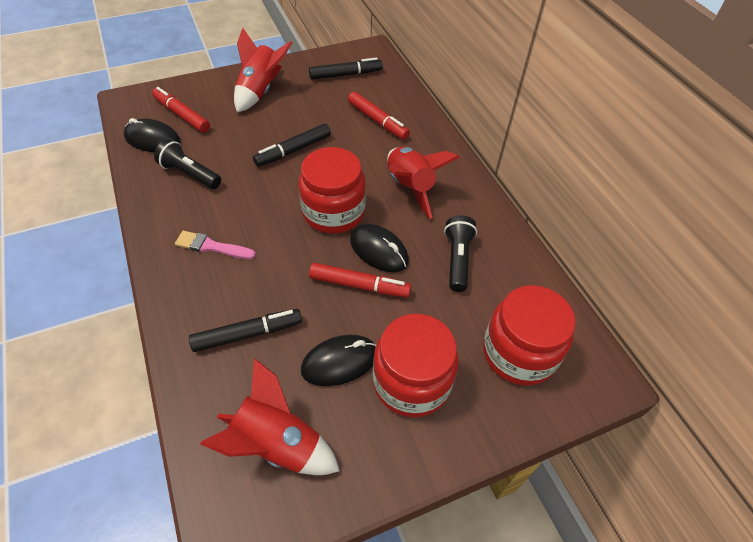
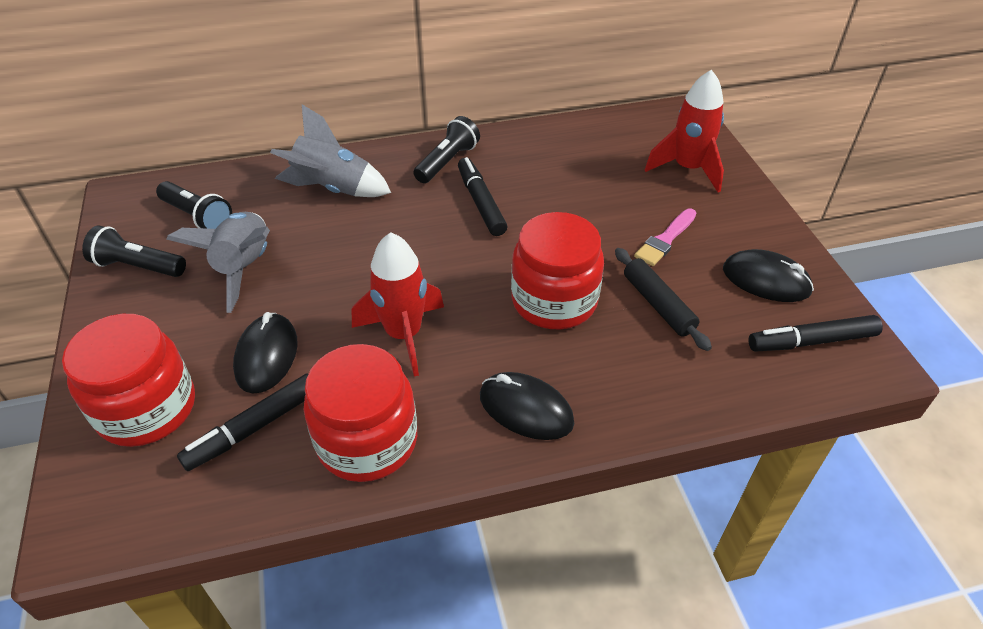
black flashlight: 2 -> 3
black rolling pin: 0 -> 1
grey rocket: 0 -> 2
red marker: 3 -> 0
red rocket: 3 -> 2

